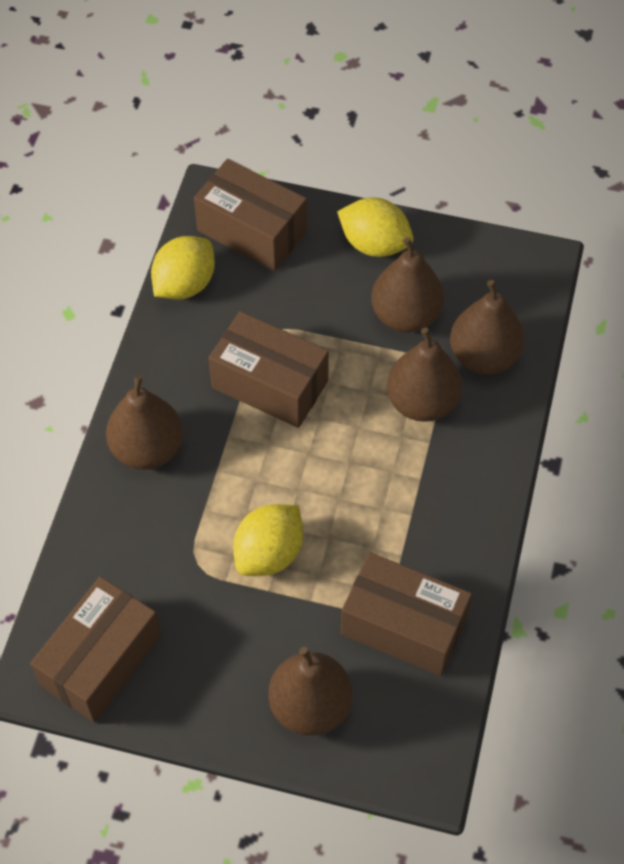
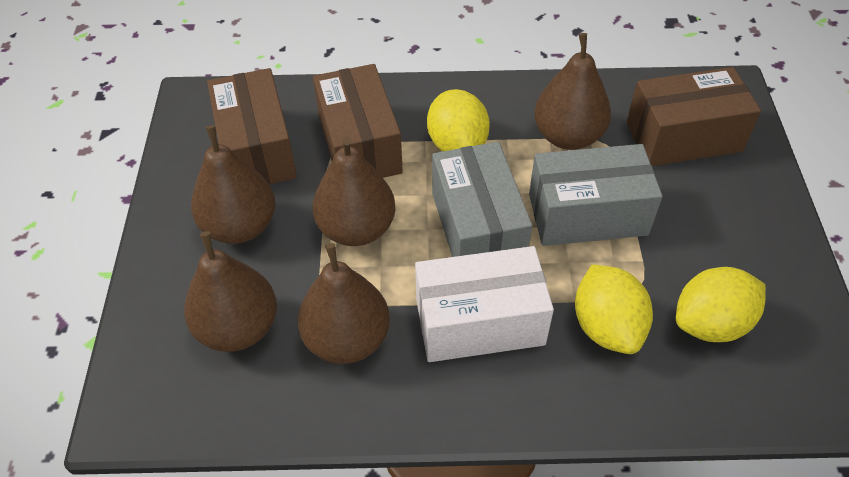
brown box: 4 -> 3
grey box: 0 -> 2
white box: 0 -> 1

